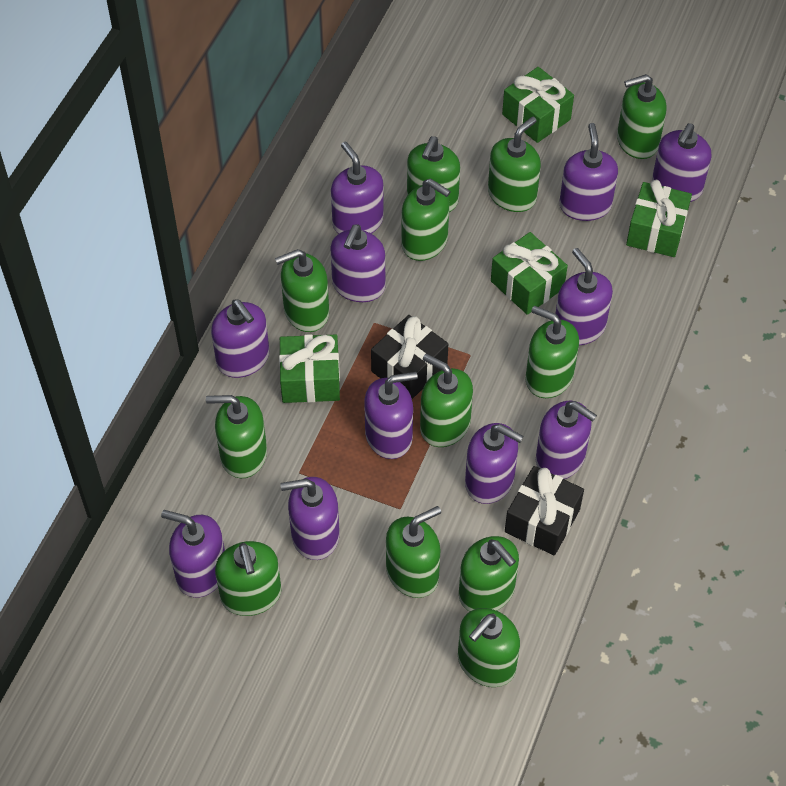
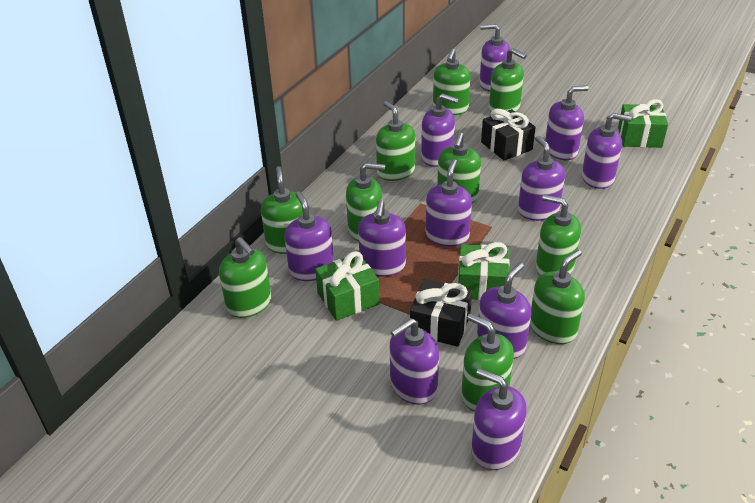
green gift: 4 -> 3
green soap dispenser: 12 -> 10

